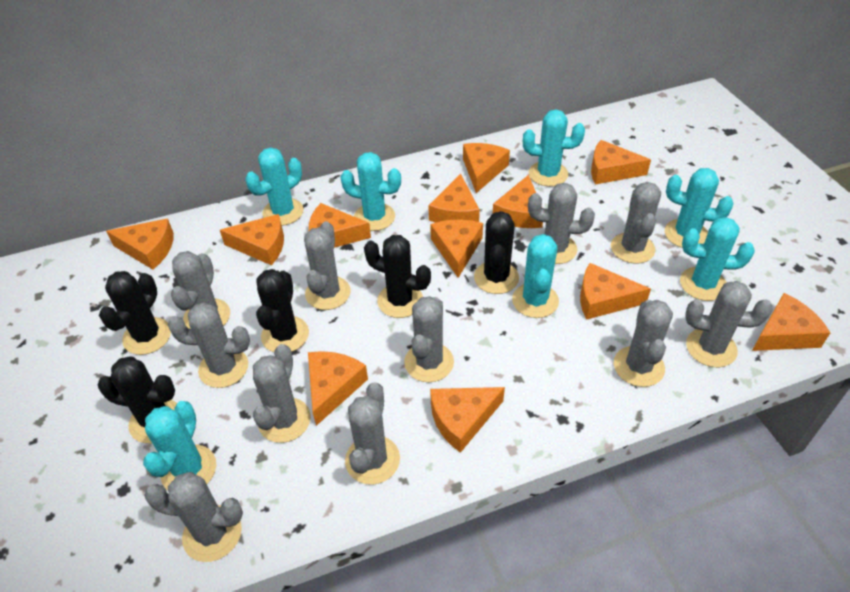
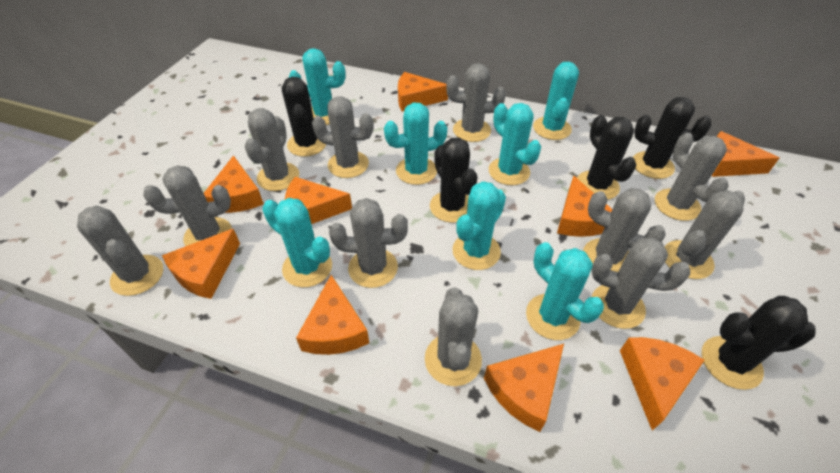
orange cheese: 12 -> 9

